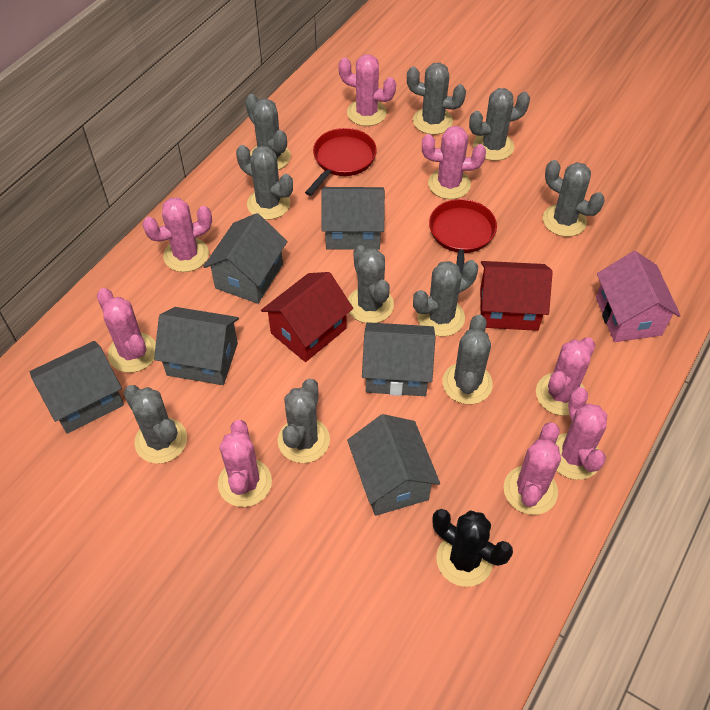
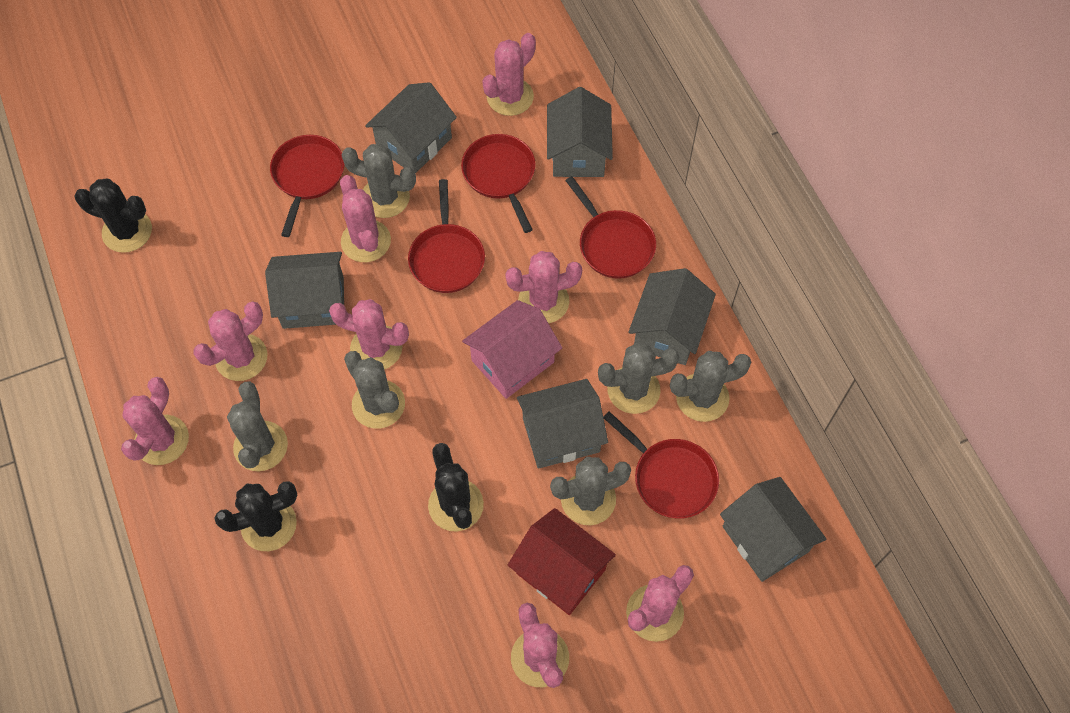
black cactus: 1 -> 3
grey cactus: 10 -> 6
red house: 2 -> 1
red pan: 2 -> 5

